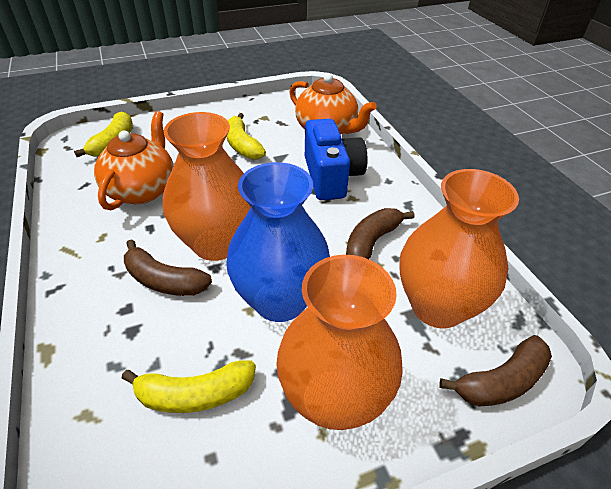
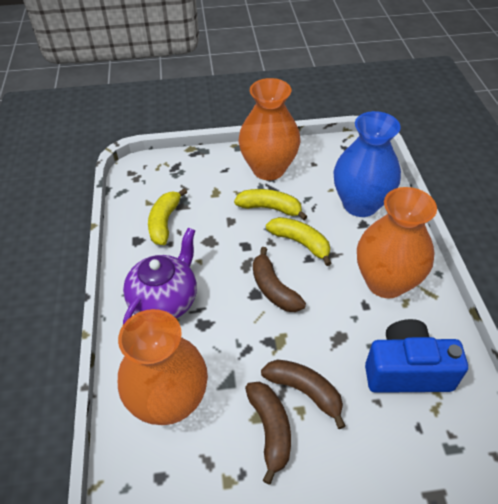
orange teapot: 2 -> 0
purple teapot: 0 -> 1

